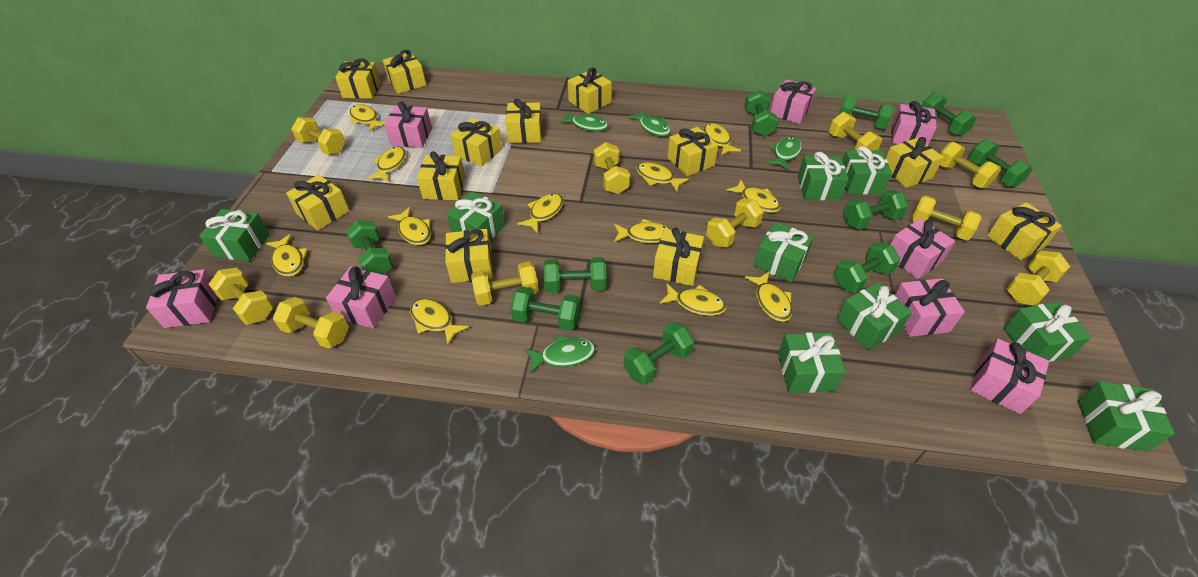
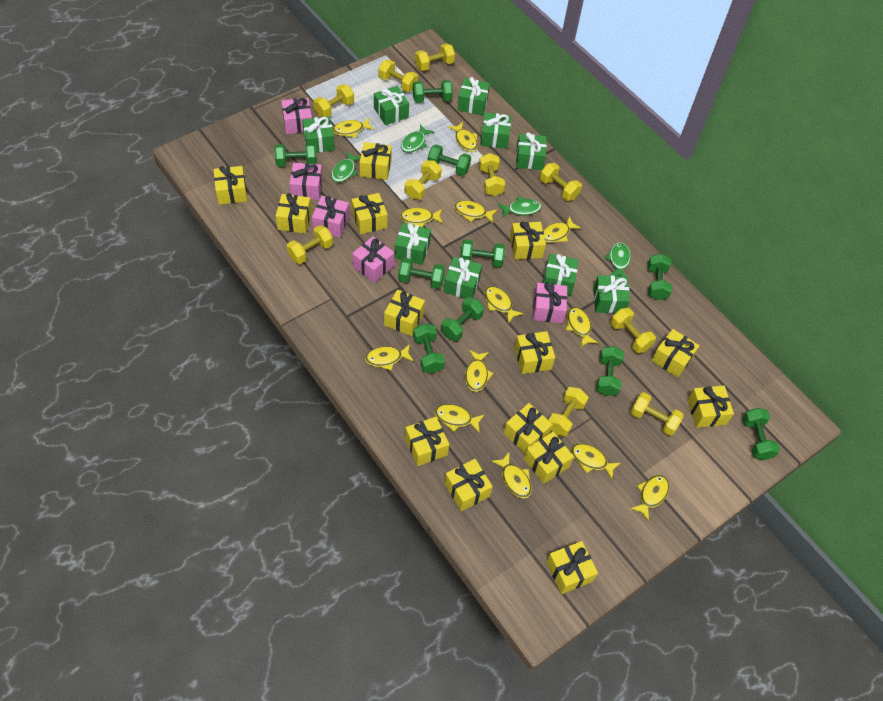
pink gift: 8 -> 5
yellow fish: 12 -> 13
yellow gift: 12 -> 14

